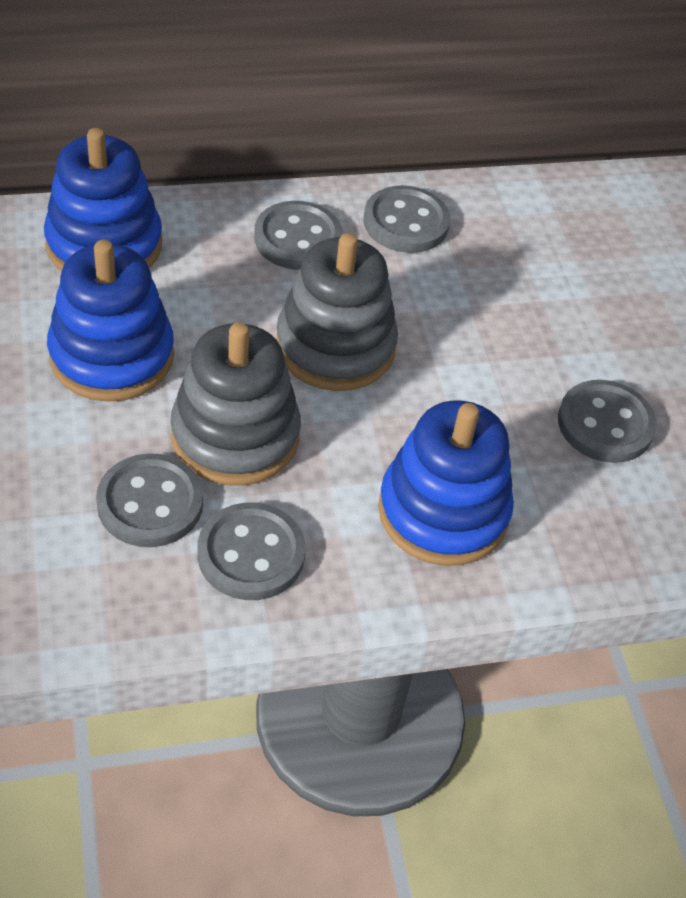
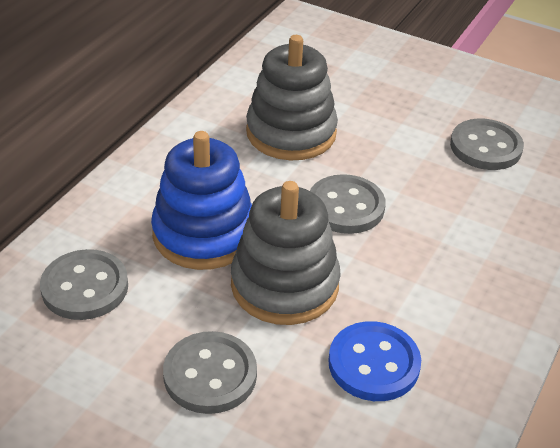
blue button: 0 -> 1
blue stacking toy: 3 -> 1
grey button: 5 -> 4

